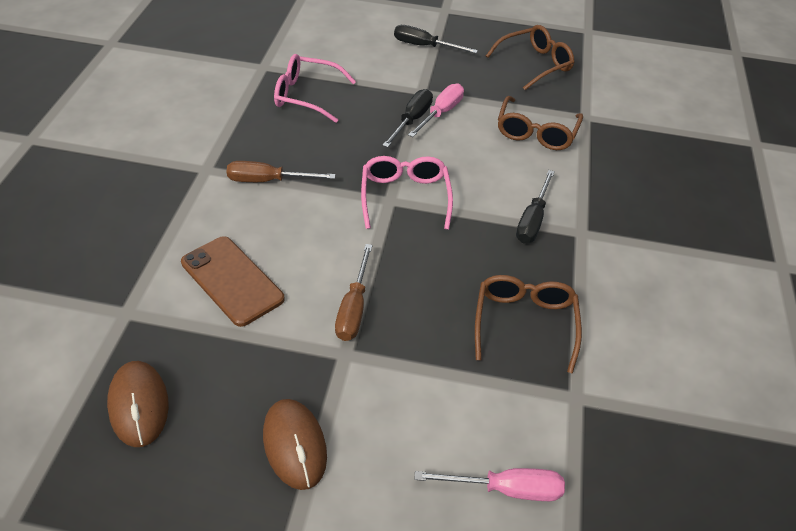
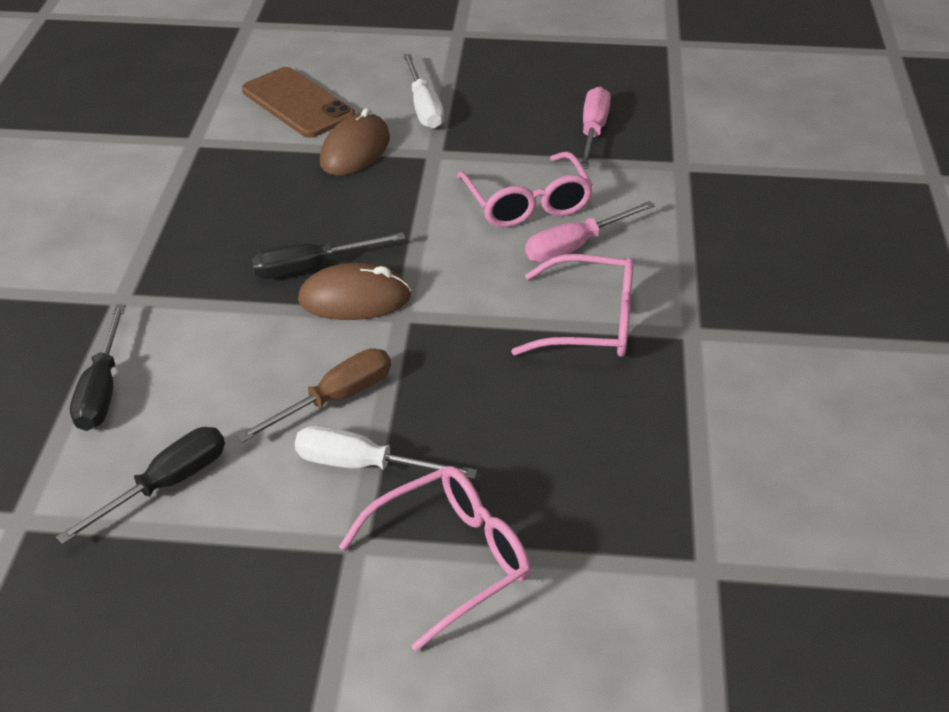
brown glasses: 3 -> 0
brown screwdriver: 2 -> 1
pink glasses: 2 -> 3
white screwdriver: 0 -> 2

